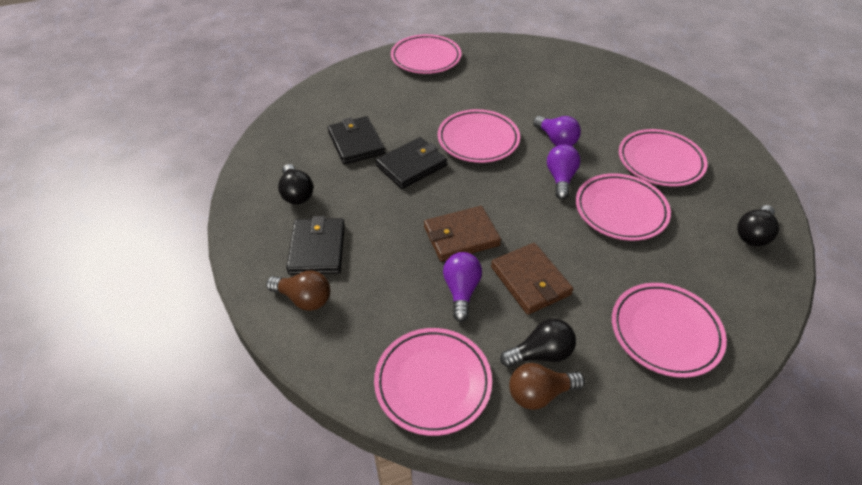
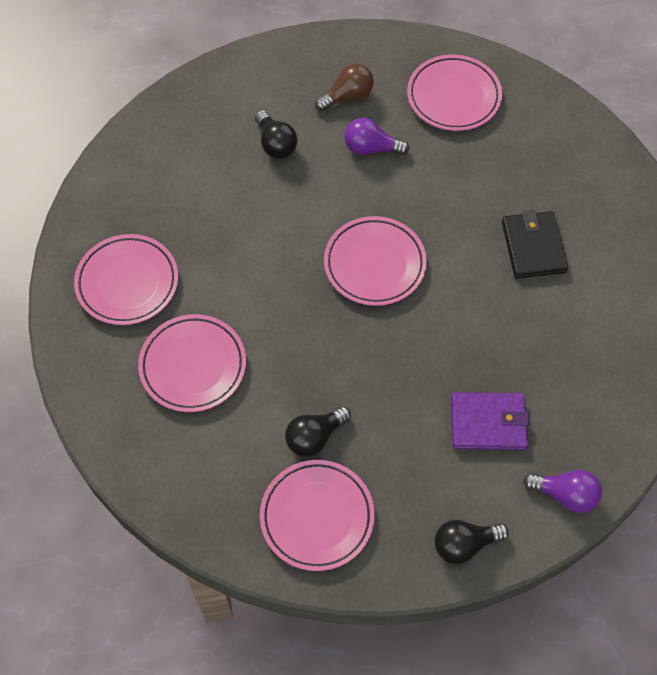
black wallet: 3 -> 1
brown light bulb: 2 -> 1
brown wallet: 2 -> 0
pink plate: 6 -> 5
purple light bulb: 3 -> 2
purple wallet: 0 -> 1

